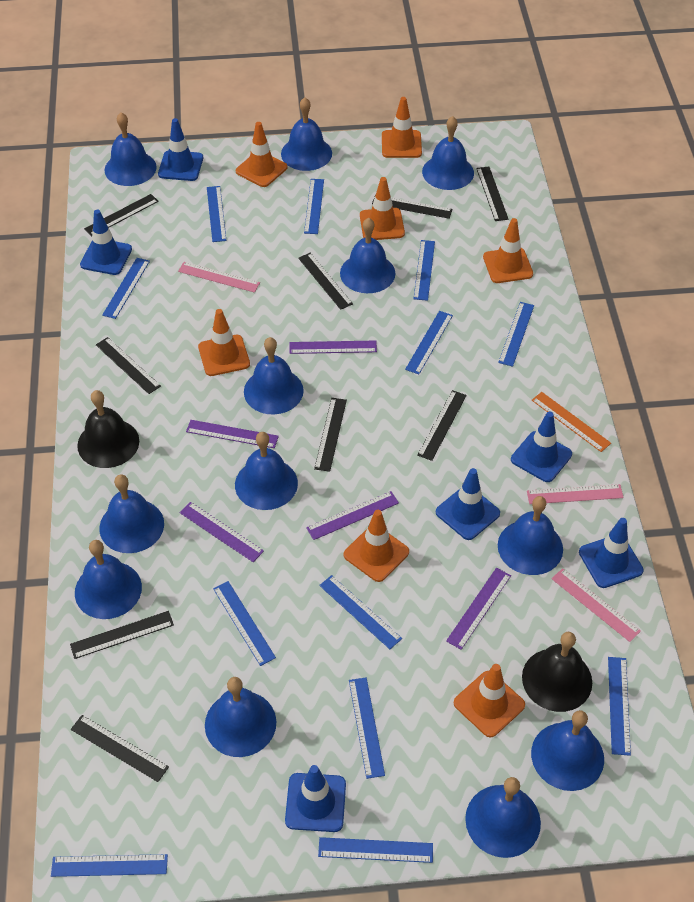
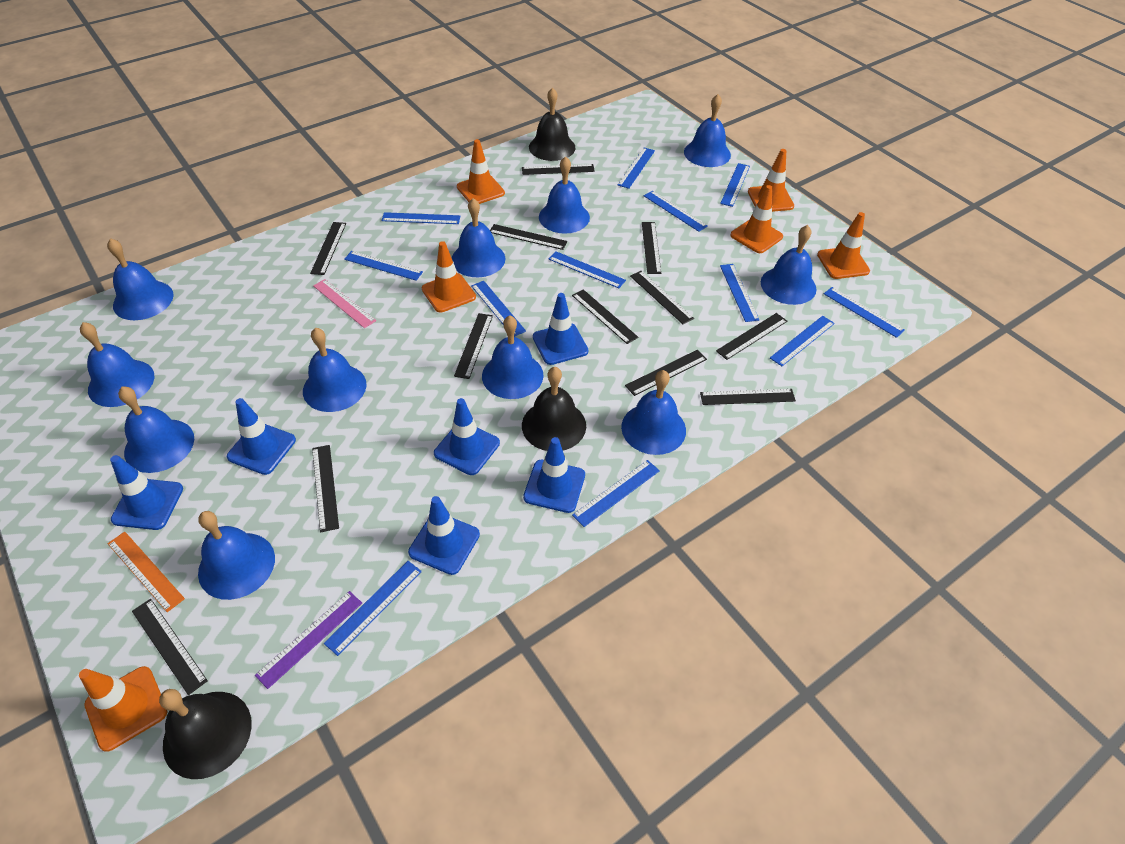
black bell: 2 -> 3
black ruler: 9 -> 12
blue bell: 12 -> 11
orange traffic cone: 7 -> 6
pink ruler: 3 -> 1
purple ruler: 5 -> 1

